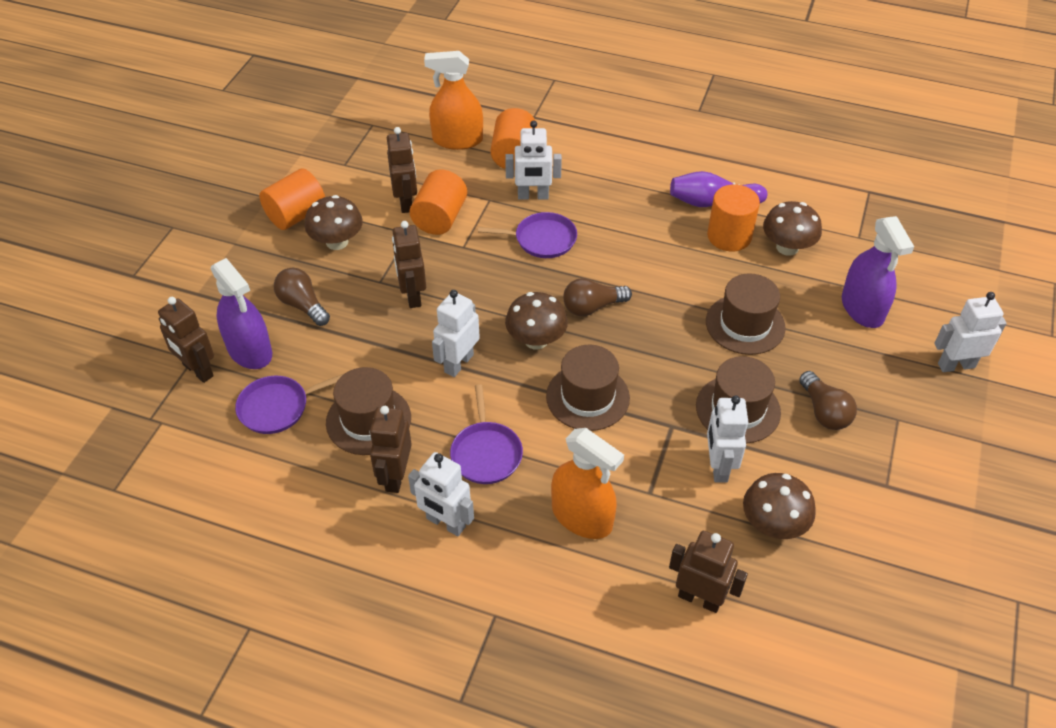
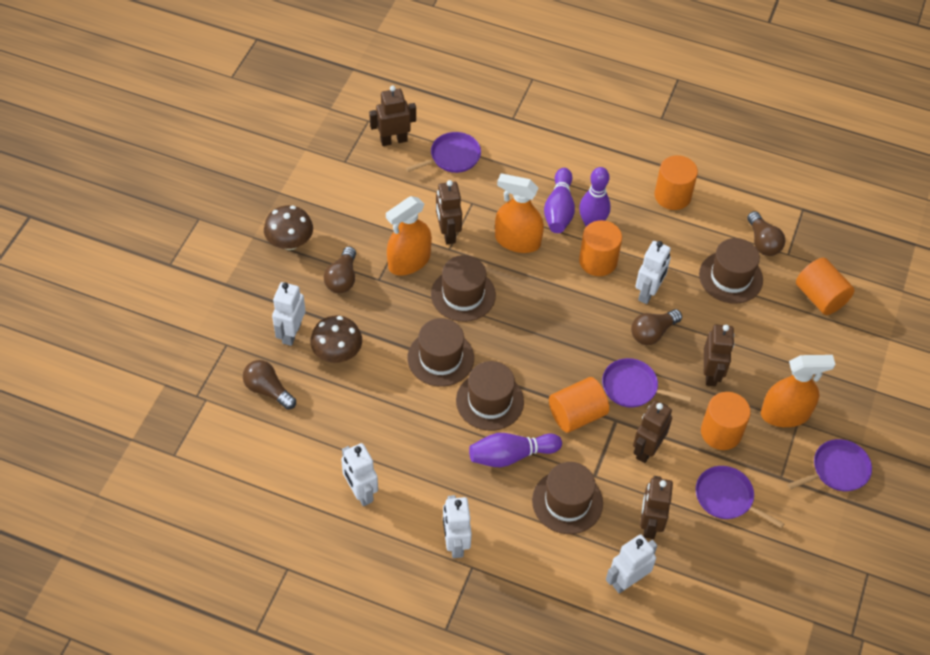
brown hat: 4 -> 5
brown light bulb: 3 -> 4
brown mushroom: 4 -> 2
orange cylinder: 4 -> 5
orange spray bottle: 2 -> 3
purple bowling pin: 1 -> 3
purple pan: 3 -> 4
purple spray bottle: 2 -> 0

